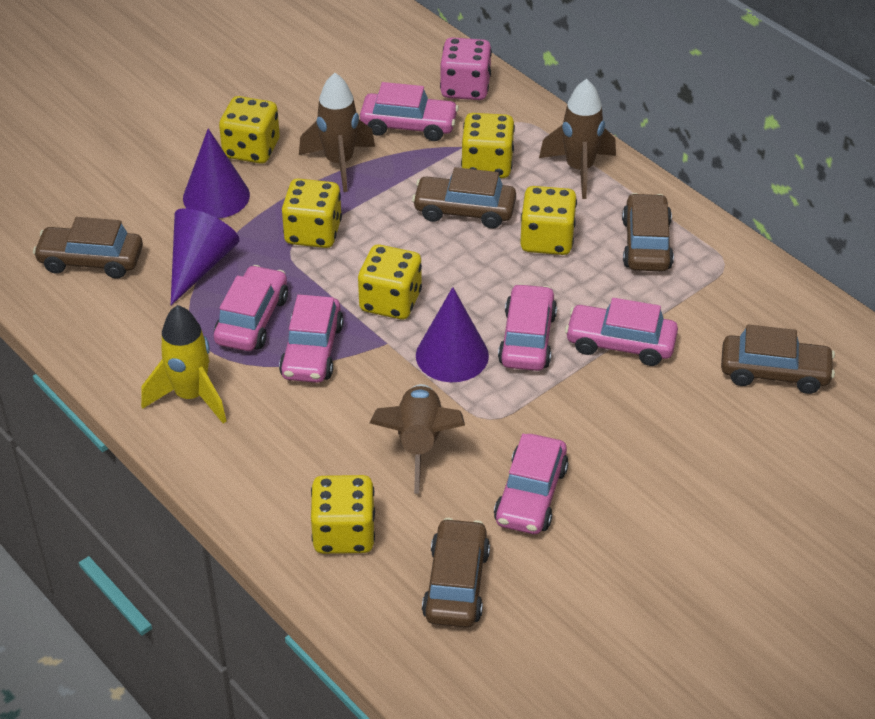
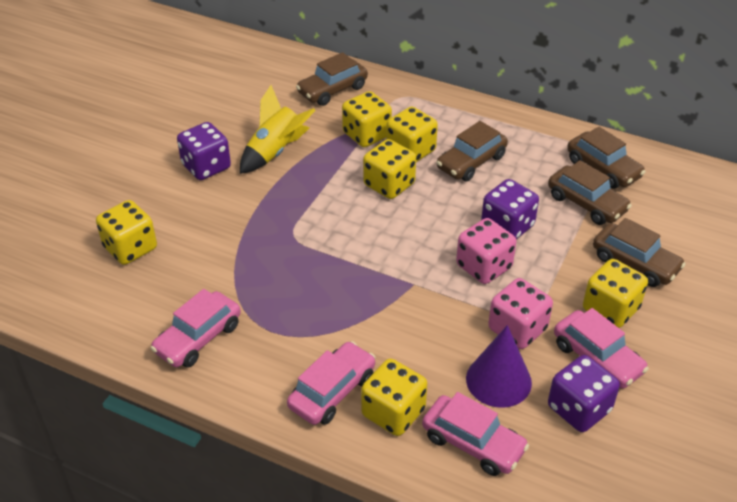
brown rocket: 3 -> 0
pink car: 6 -> 4
pink dice: 1 -> 2
purple cone: 3 -> 1
purple dice: 0 -> 3

